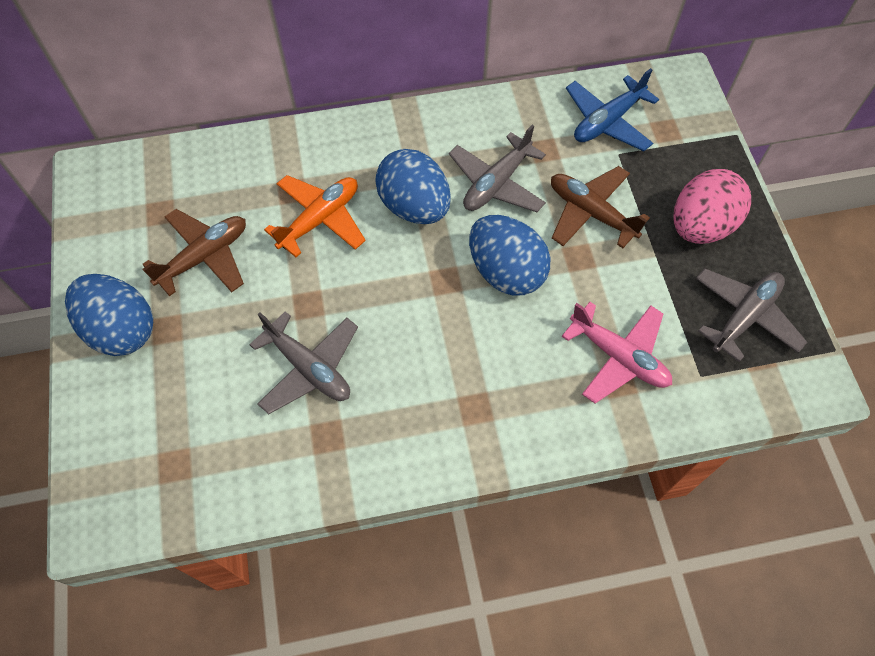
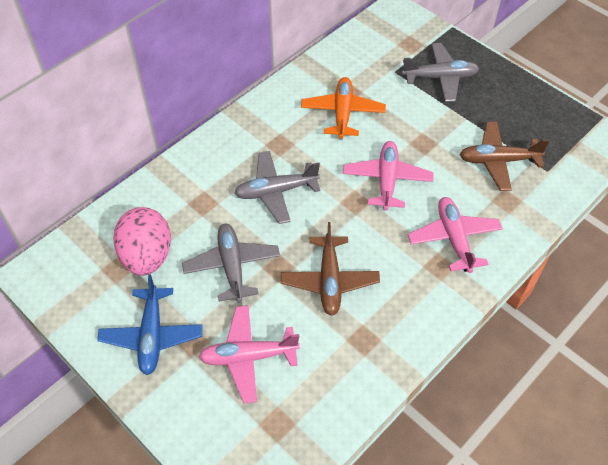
blue egg: 3 -> 0
pink plane: 1 -> 3

